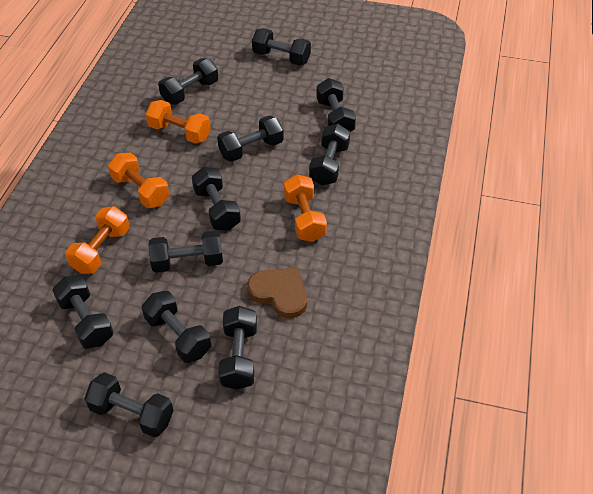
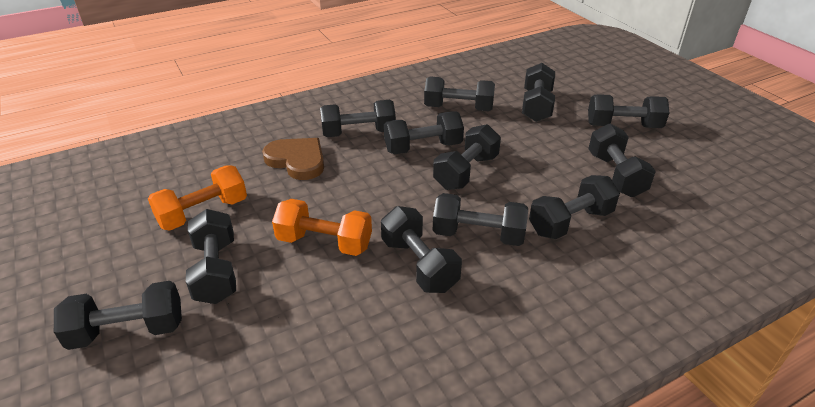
black dumbbell: 11 -> 12
orange dumbbell: 4 -> 2

